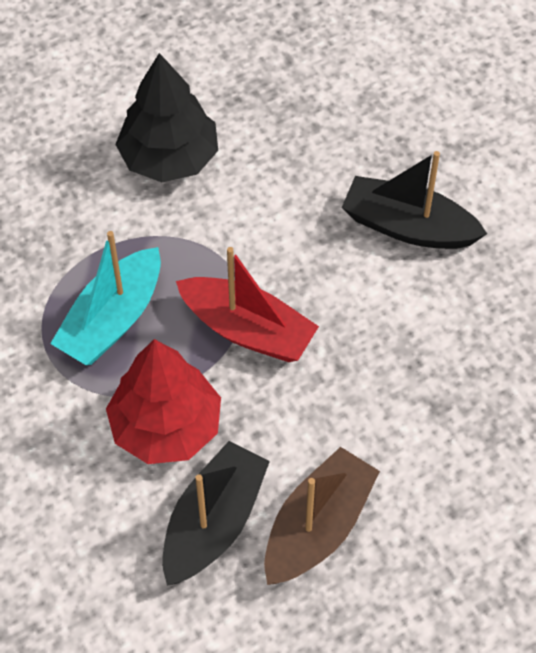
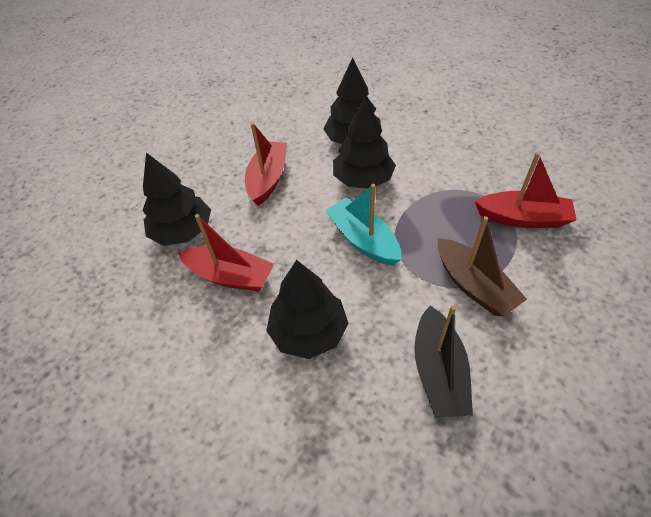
black boat: 2 -> 1
black tree: 1 -> 4
red boat: 1 -> 3
red tree: 1 -> 0

